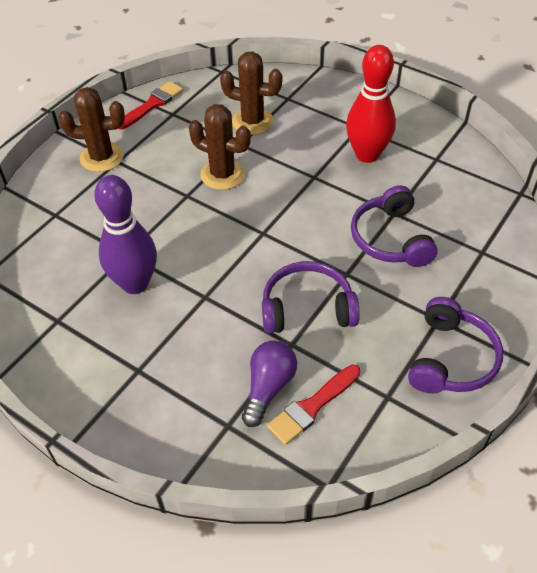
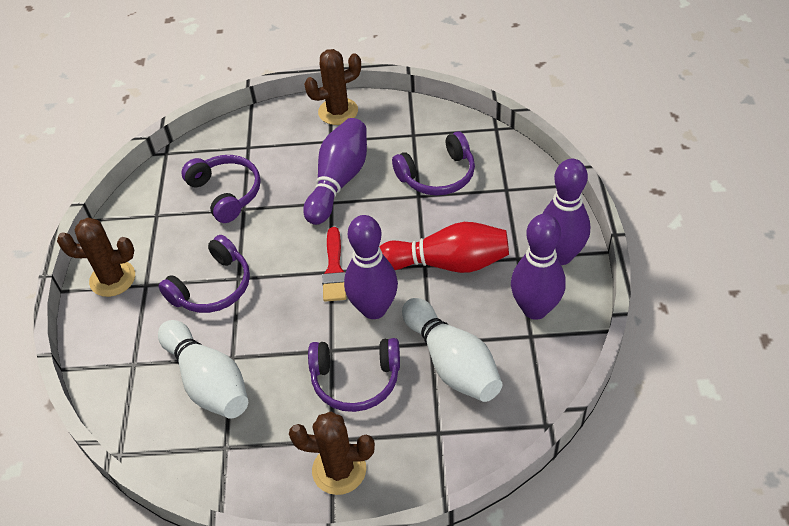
purple bowling pin: 1 -> 4
purple headphones: 3 -> 4
purple light bulb: 1 -> 0
red brush: 2 -> 1
white bowling pin: 0 -> 2

